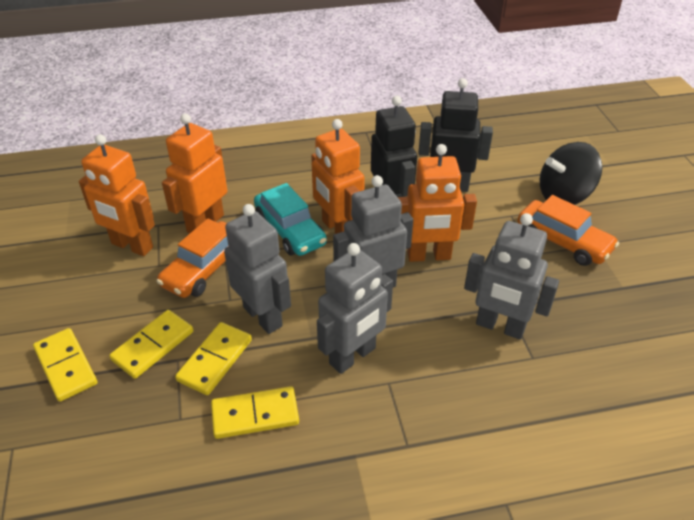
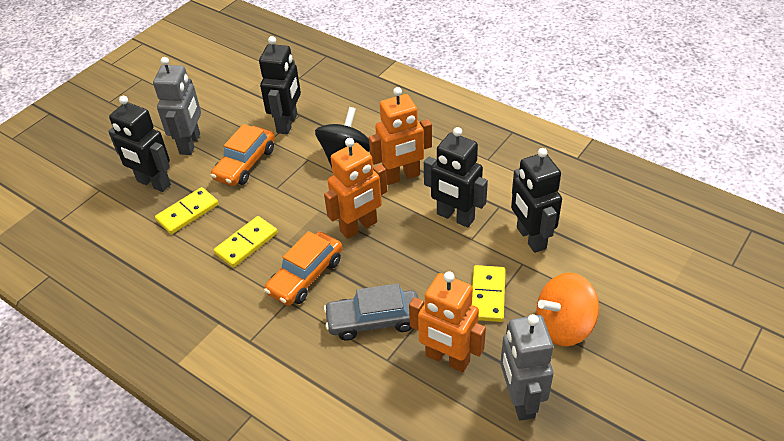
black robot: 2 -> 4
grey car: 0 -> 1
grey robot: 4 -> 2
orange robot: 4 -> 3
orange spinning top: 0 -> 1
turquoise car: 1 -> 0
yellow domino: 4 -> 3

